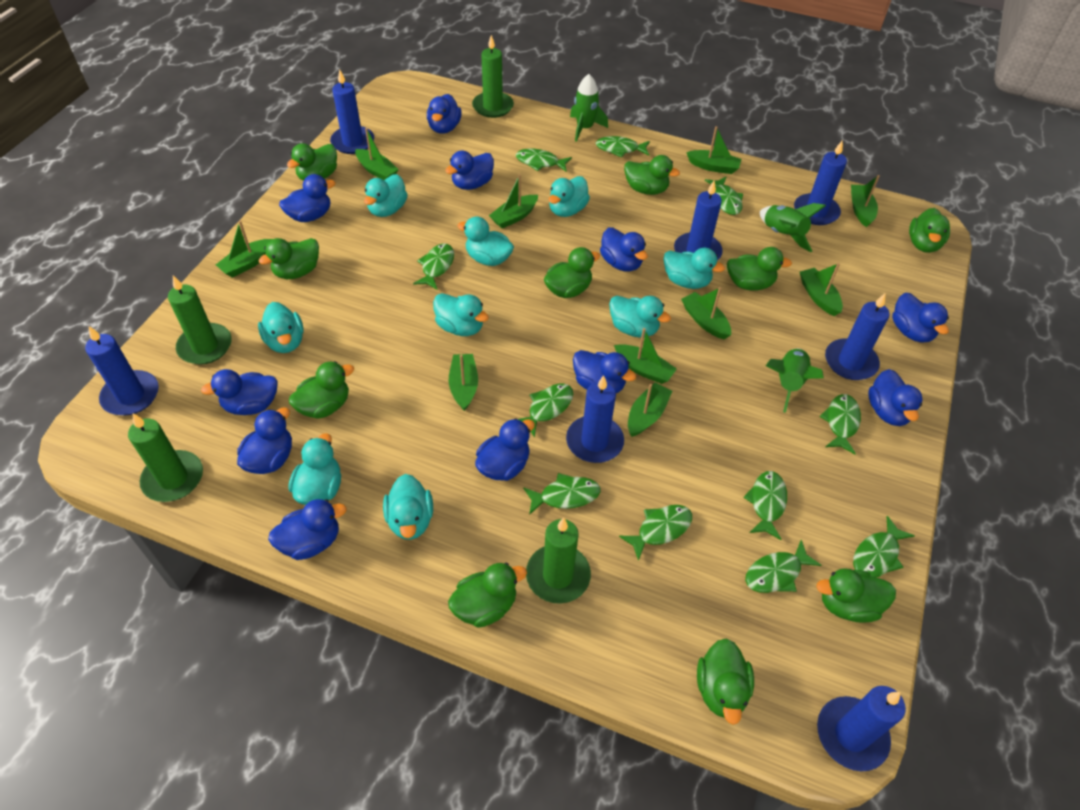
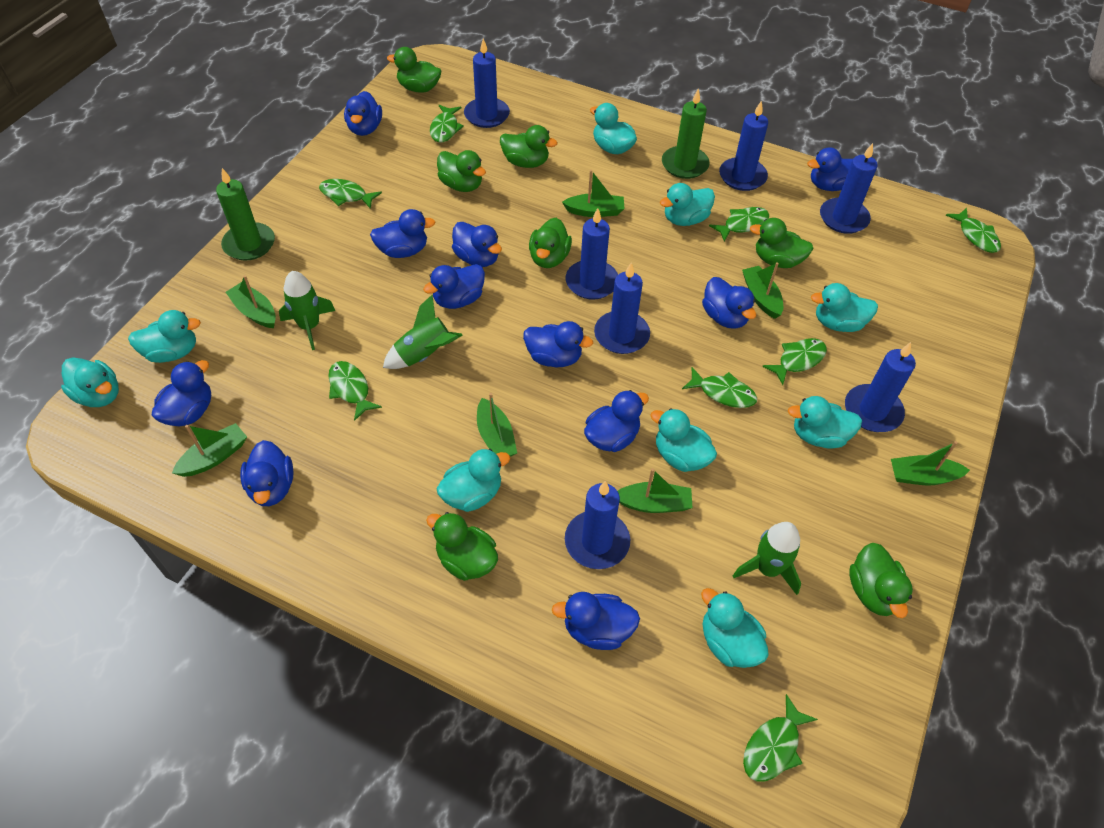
green boat: 10 -> 7
green candle: 4 -> 2
green duck: 10 -> 7
green fish: 11 -> 8

